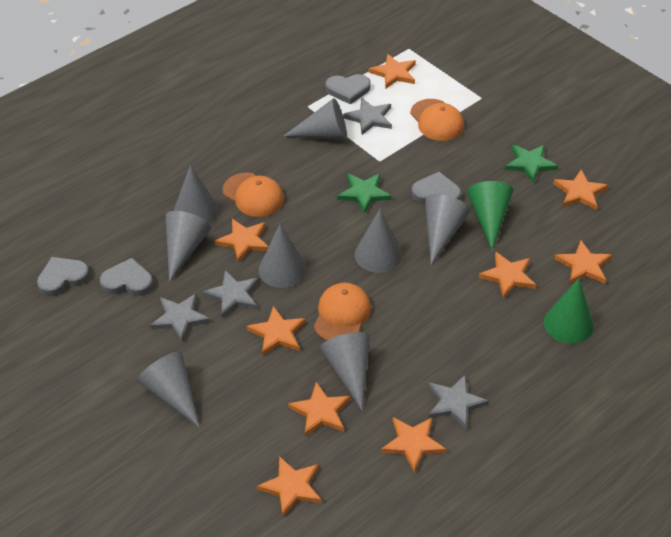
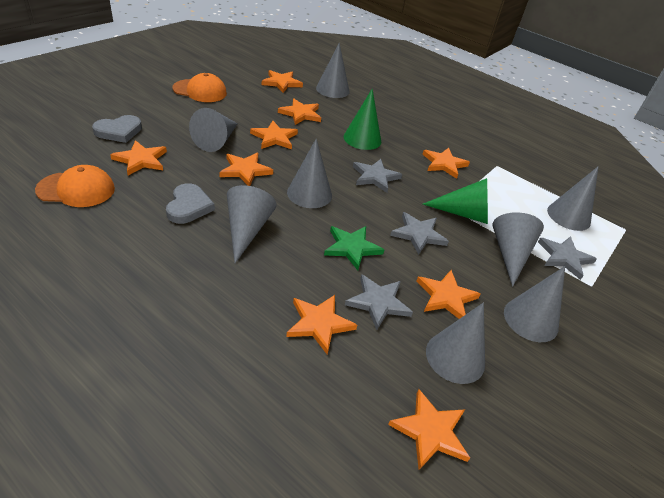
green star: 2 -> 1
grey heart: 4 -> 2
orange cap: 3 -> 2

